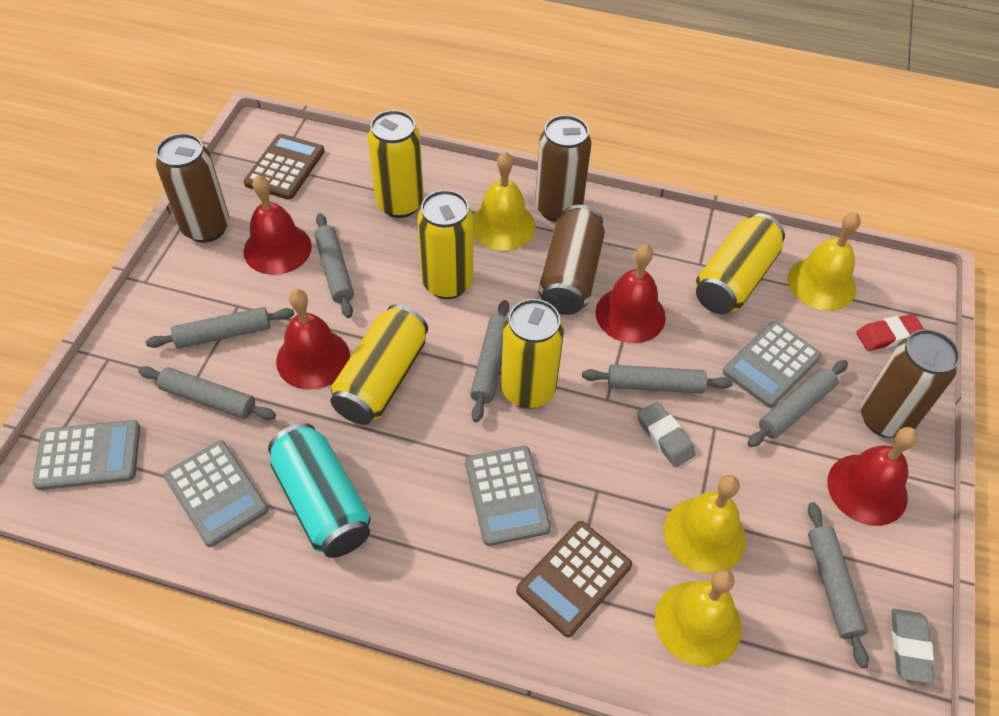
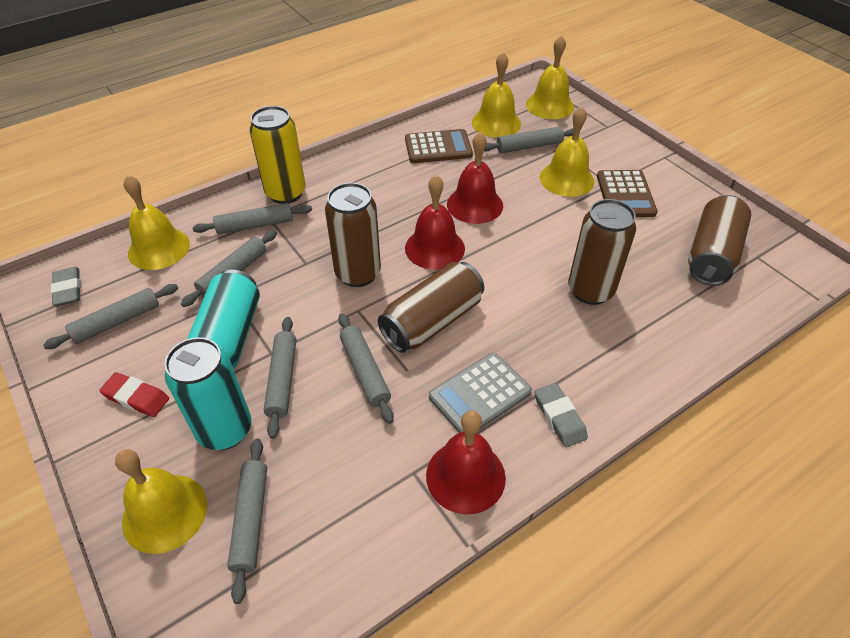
grey calculator: 4 -> 1
red bell: 4 -> 3
turquoise can: 1 -> 2
yellow bell: 4 -> 5
yellow can: 5 -> 1

